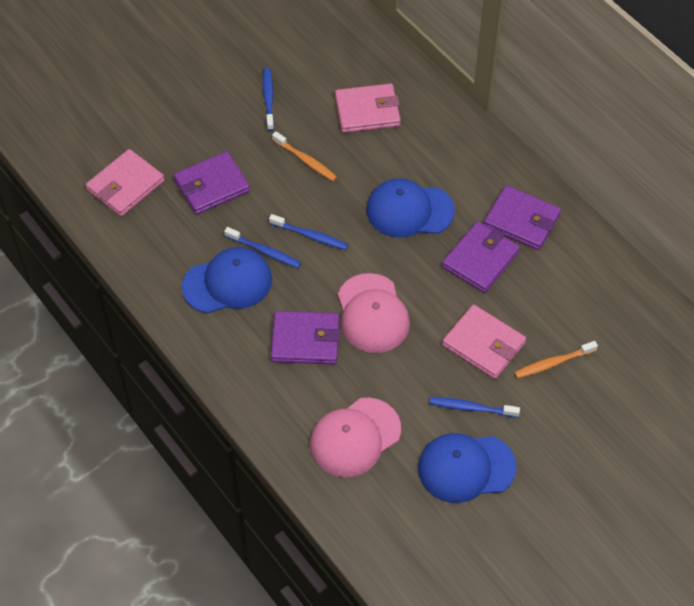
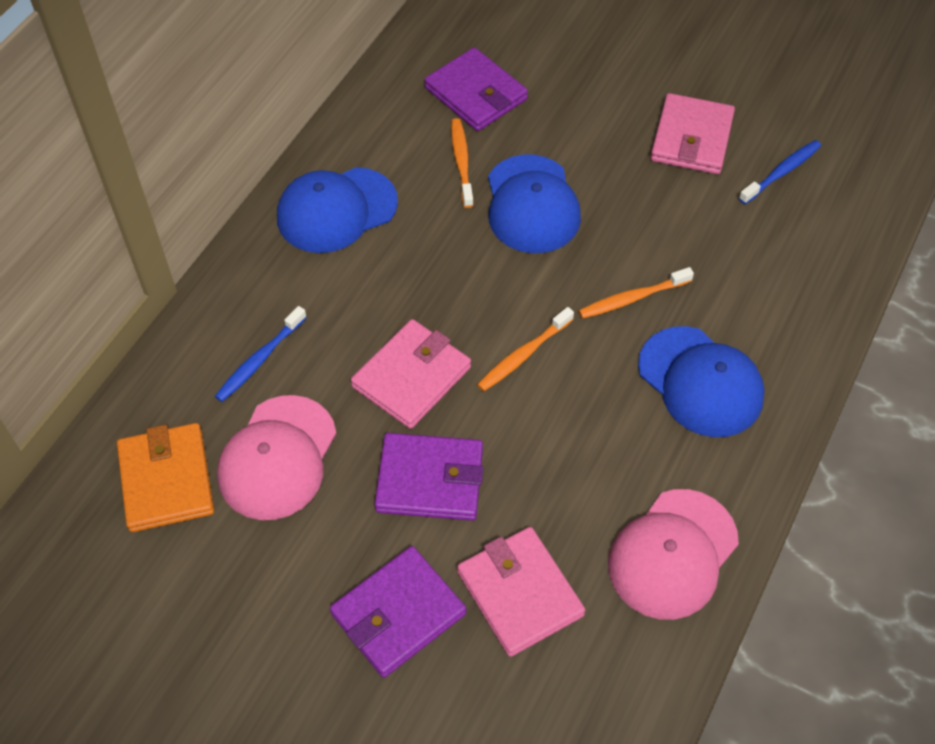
blue toothbrush: 4 -> 2
orange toothbrush: 2 -> 3
orange wallet: 0 -> 1
purple wallet: 4 -> 3

